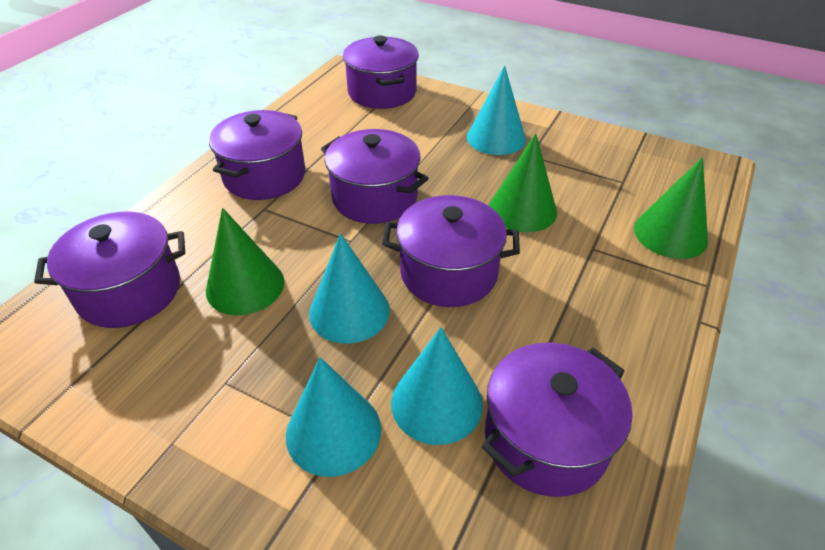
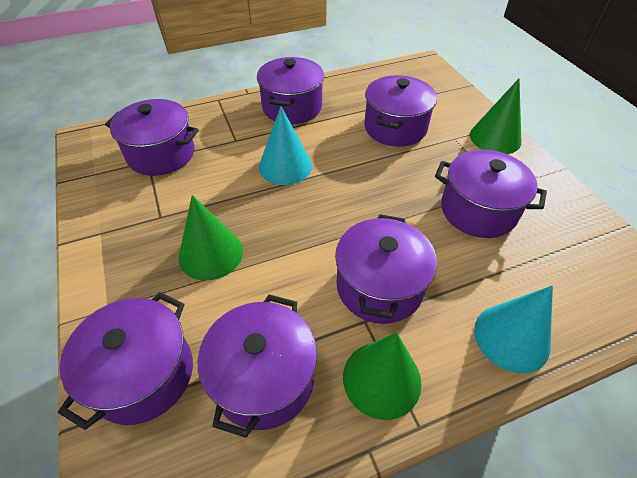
purple pot: 6 -> 7
turquoise cone: 4 -> 2

